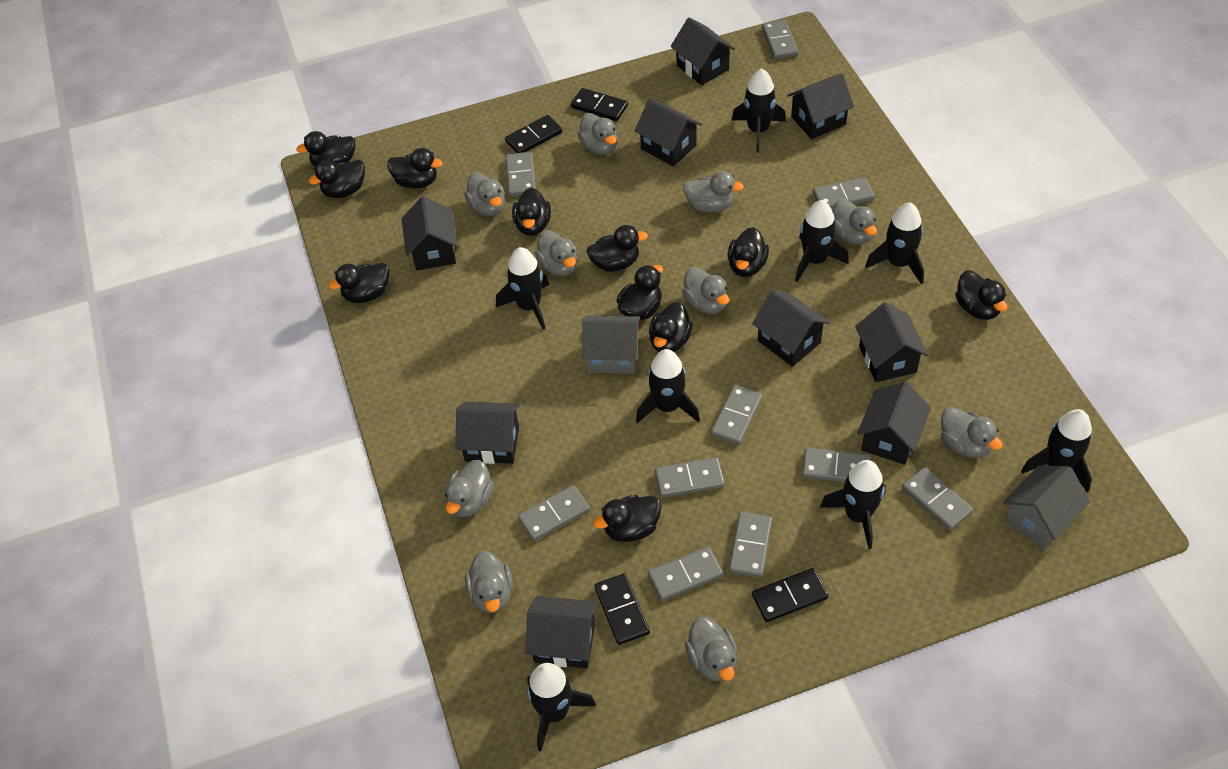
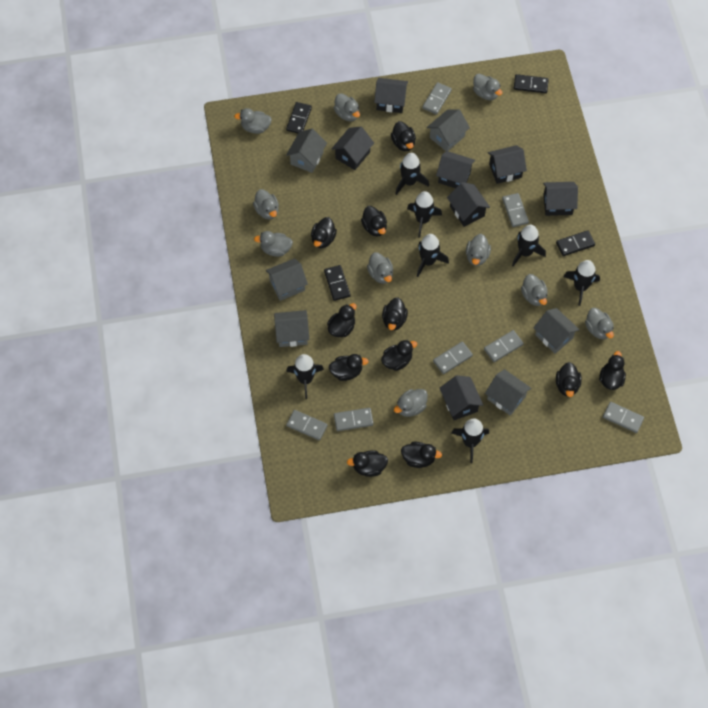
black house: 9 -> 7
black rocket: 8 -> 7
grey domino: 10 -> 7
grey house: 2 -> 6

